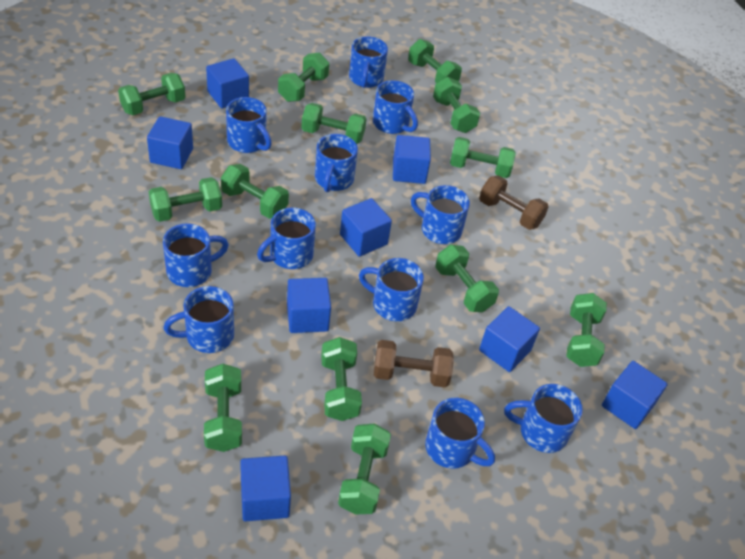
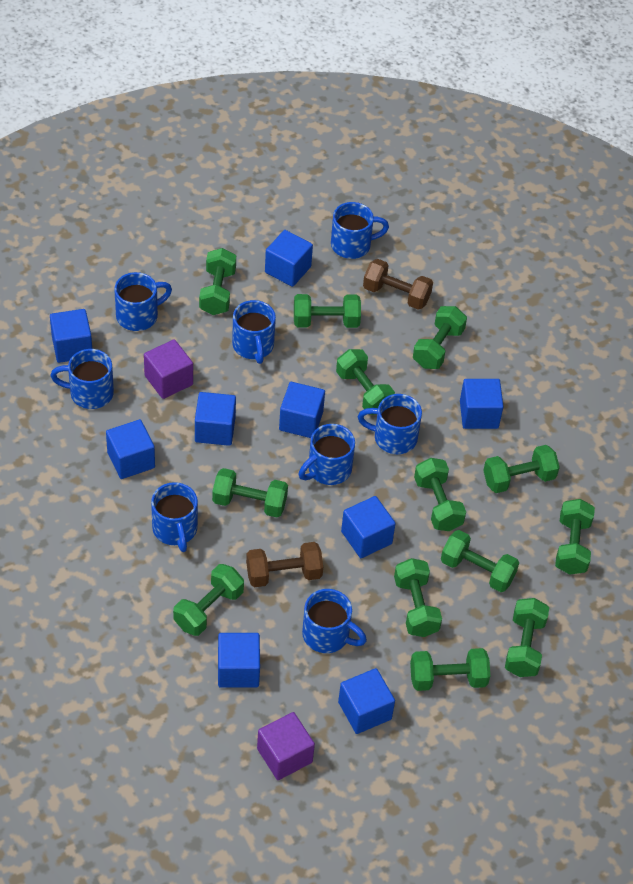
blue cube: 8 -> 9
blue mug: 11 -> 8
purple cube: 0 -> 2

